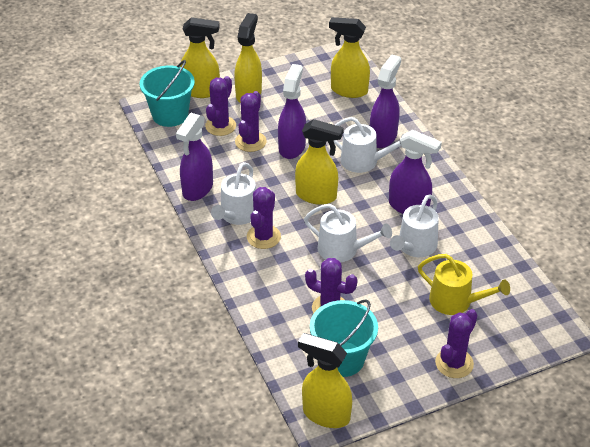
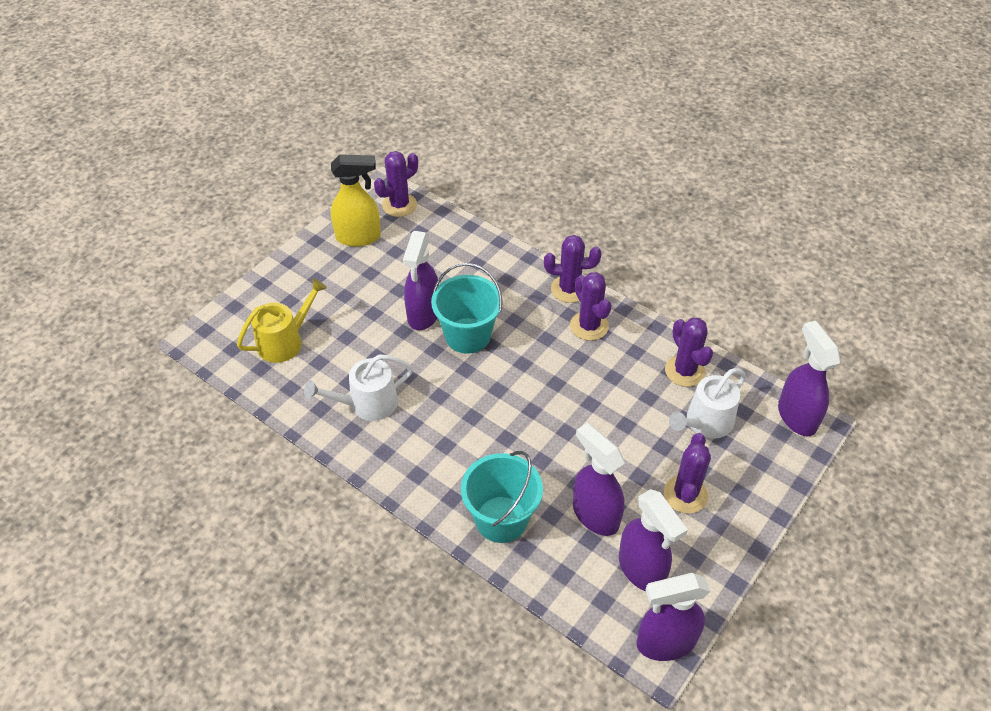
purple spray bottle: 4 -> 5
white watering can: 4 -> 2
yellow spray bottle: 5 -> 1

